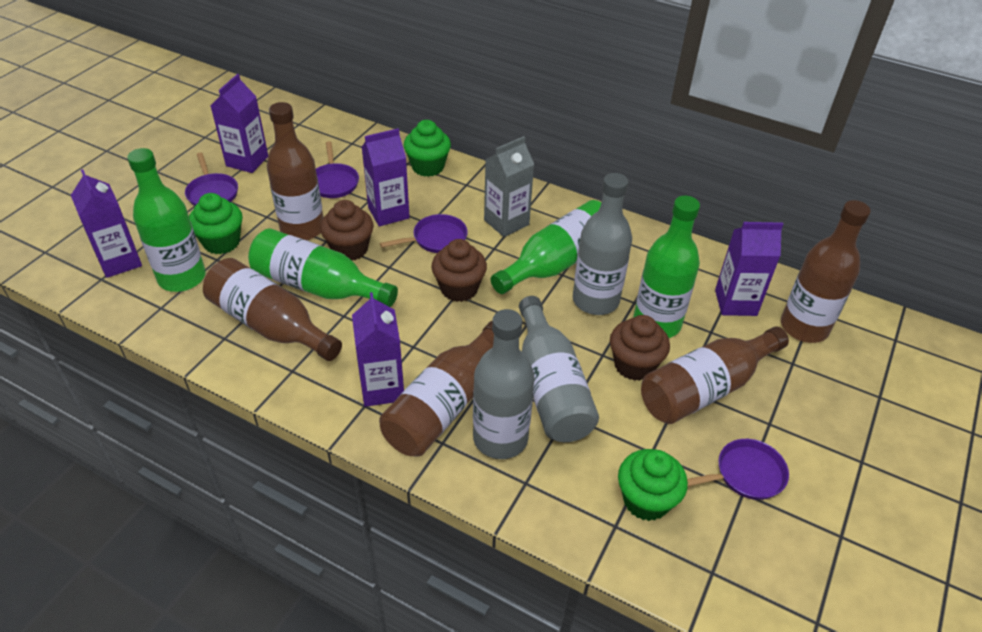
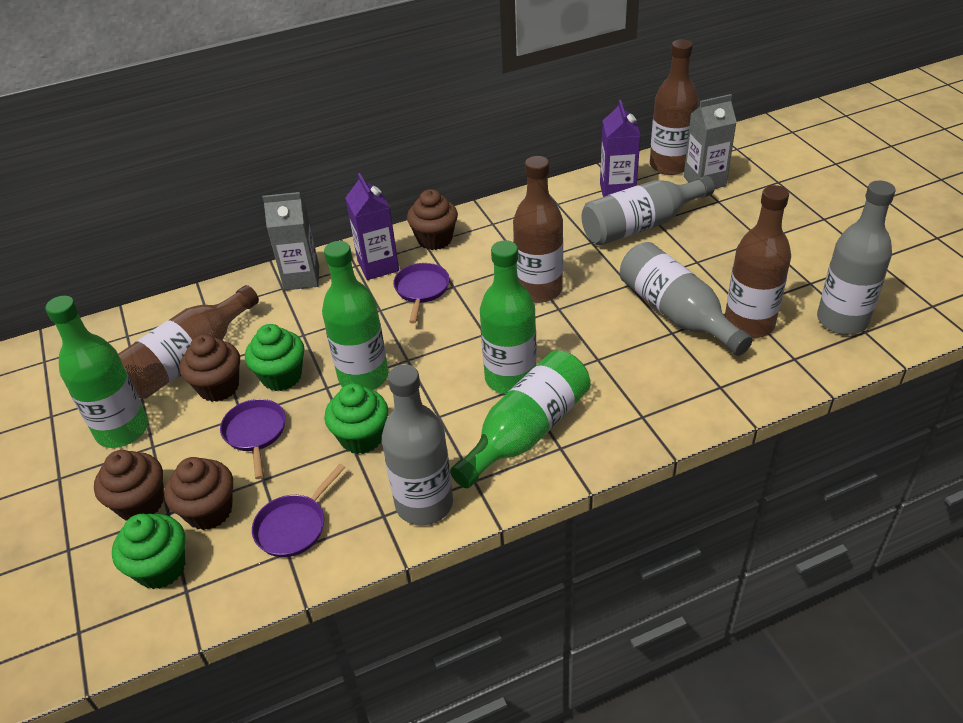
brown bottle: 5 -> 4
brown cupcake: 3 -> 4
grey bottle: 3 -> 4
grey carton: 1 -> 2
purple carton: 5 -> 2
purple pan: 4 -> 3

